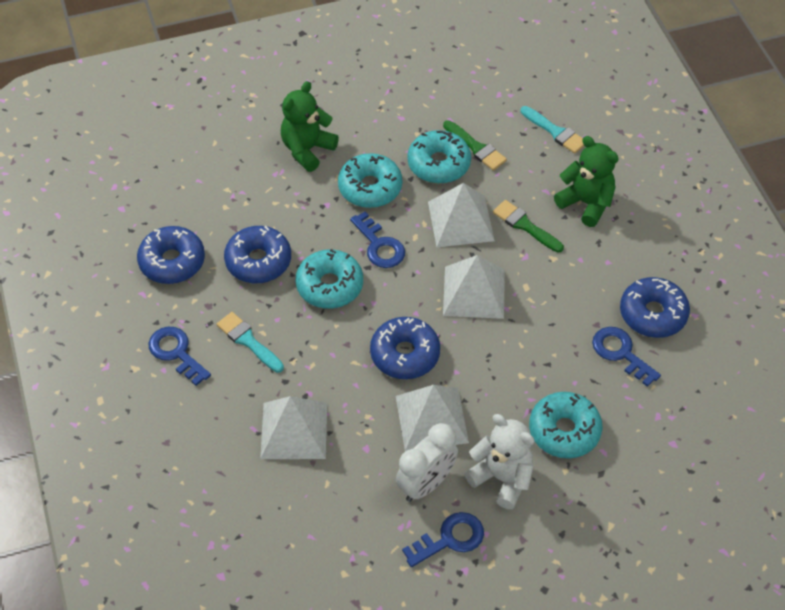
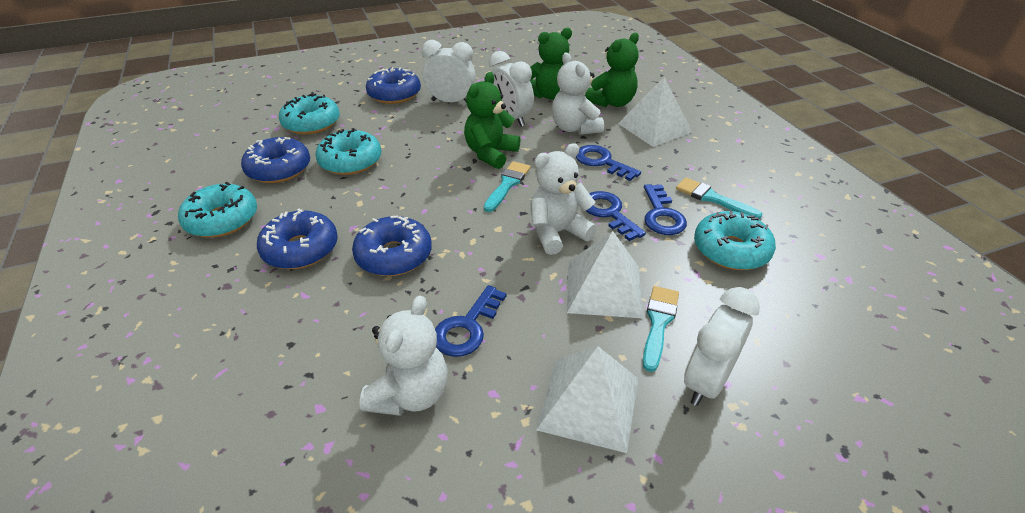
green brush: 2 -> 0
green teddy bear: 2 -> 3
turquoise brush: 2 -> 3
white clock: 1 -> 3
white pyramid: 4 -> 3
white teddy bear: 1 -> 3

